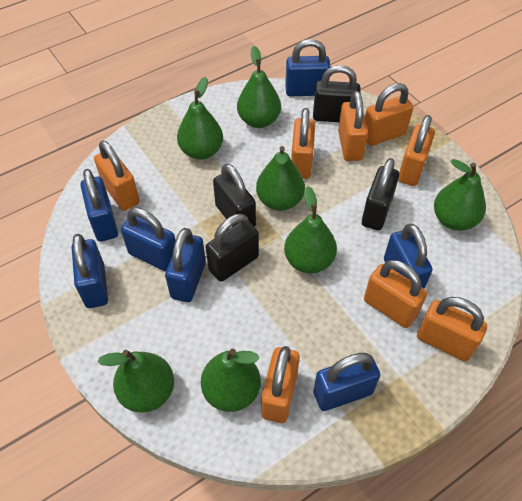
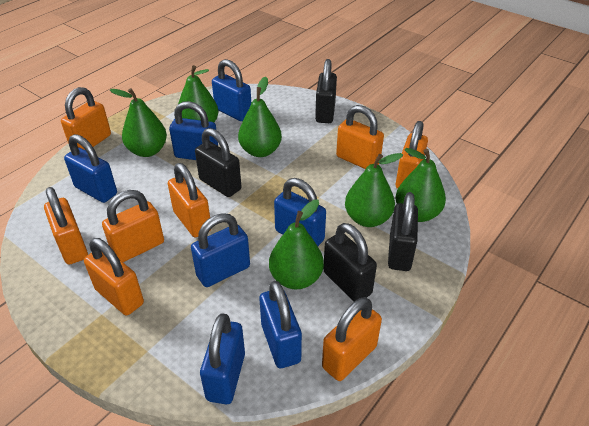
green pear: 7 -> 6

